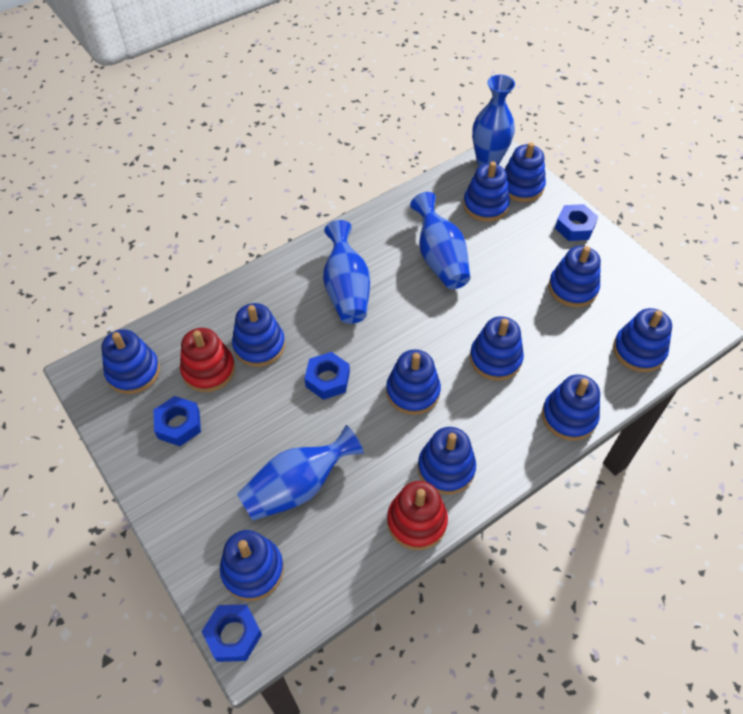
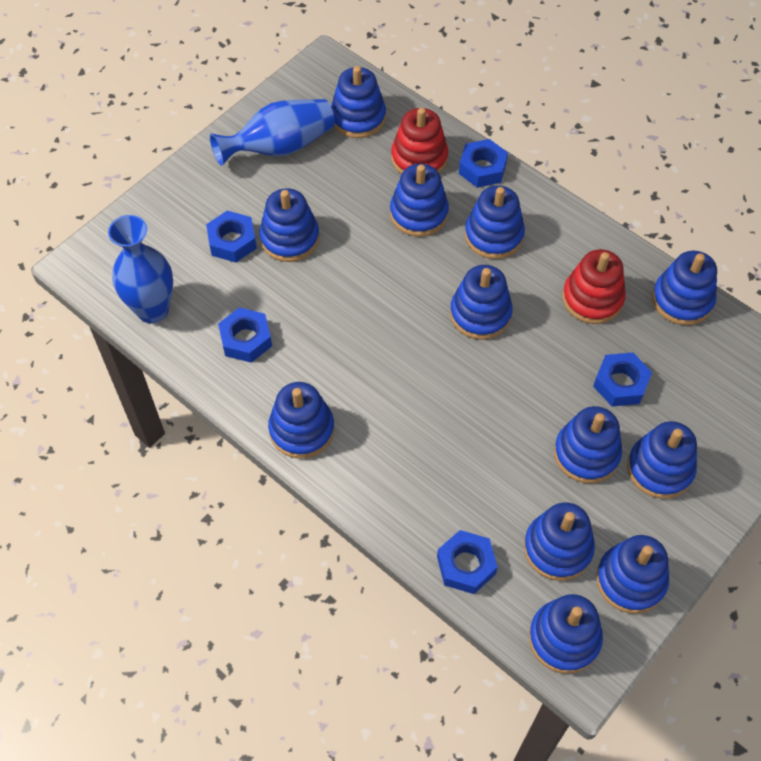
blue nut: 4 -> 5
blue stacking toy: 11 -> 12
blue vase: 4 -> 2

